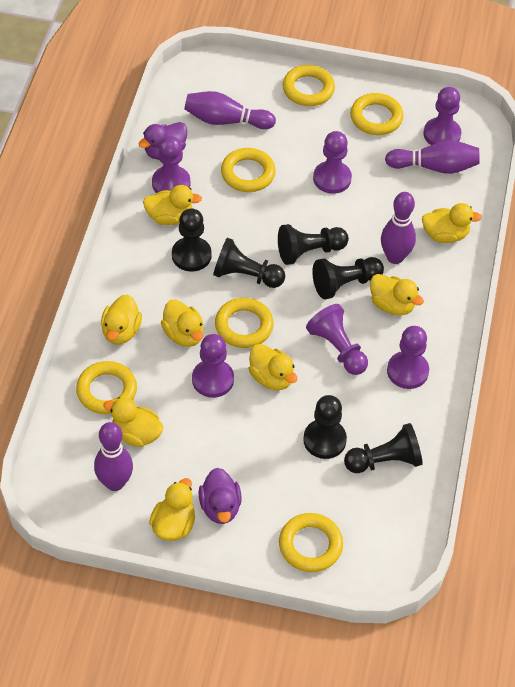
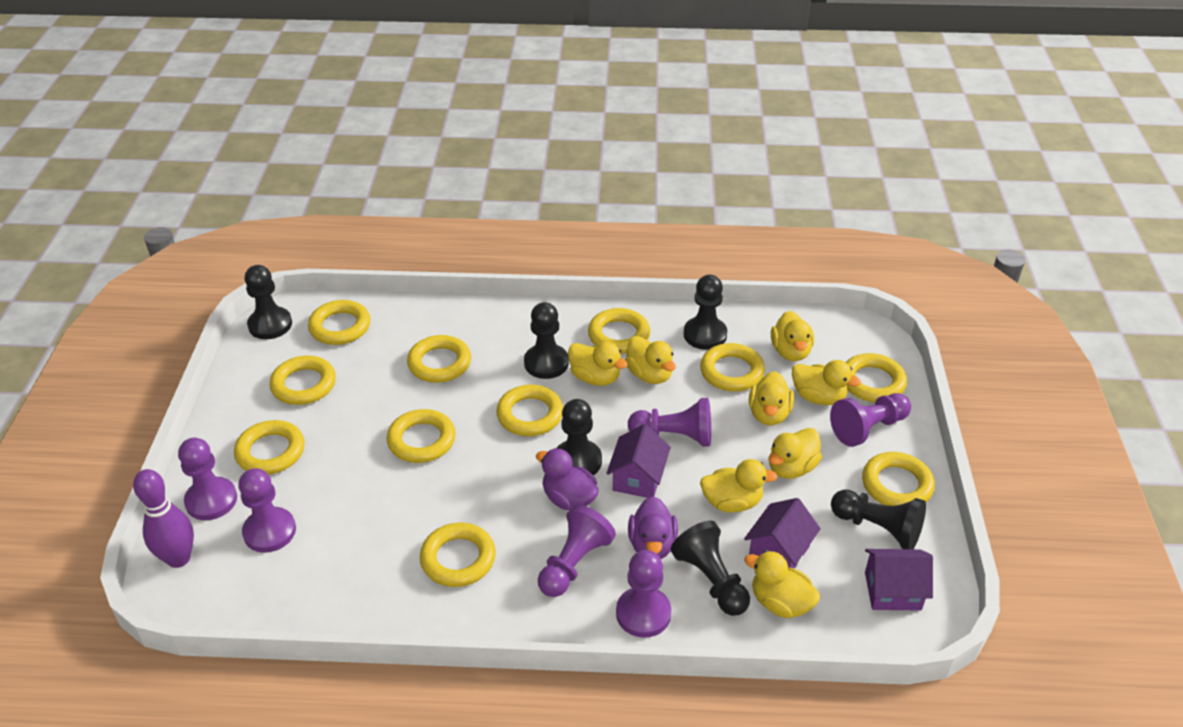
purple bowling pin: 4 -> 1
purple house: 0 -> 3
yellow ring: 6 -> 11

